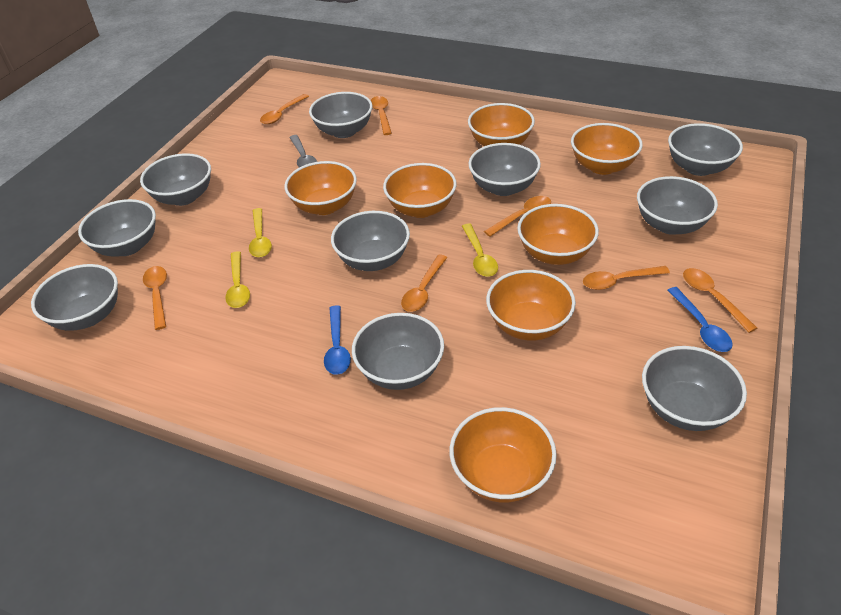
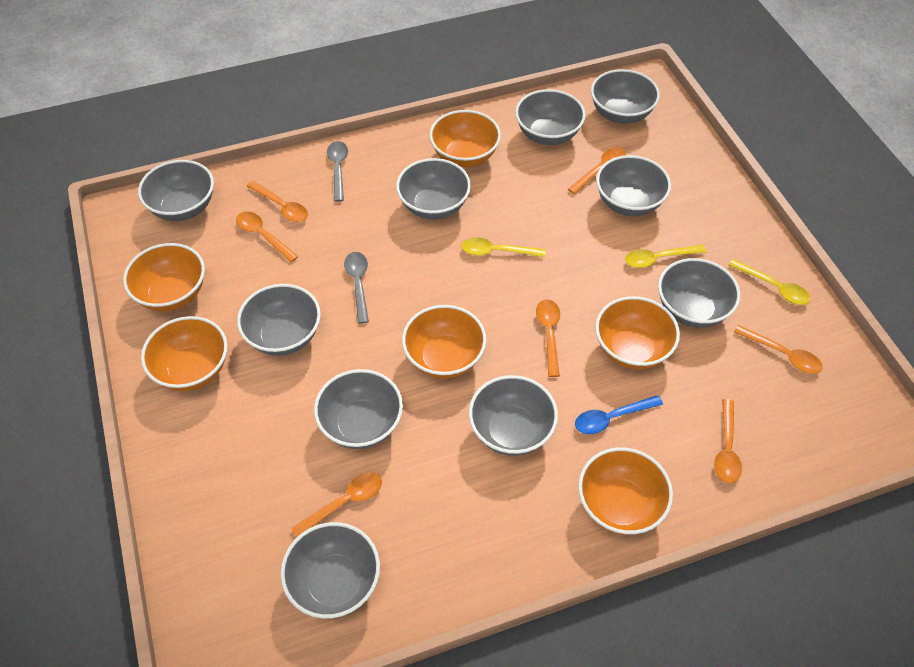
blue spoon: 2 -> 1
grey spoon: 1 -> 2
orange bowl: 7 -> 6

